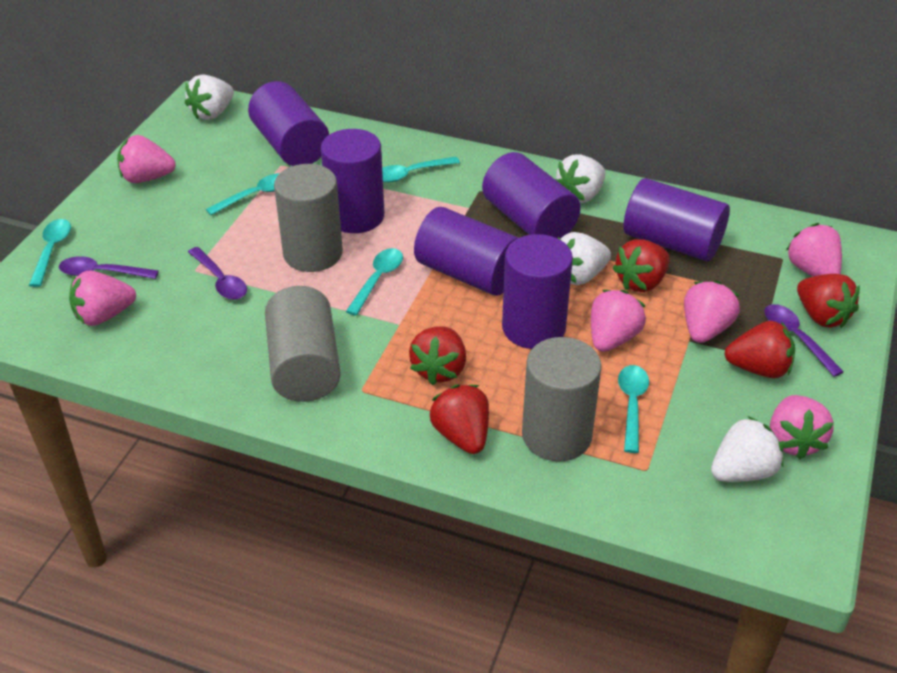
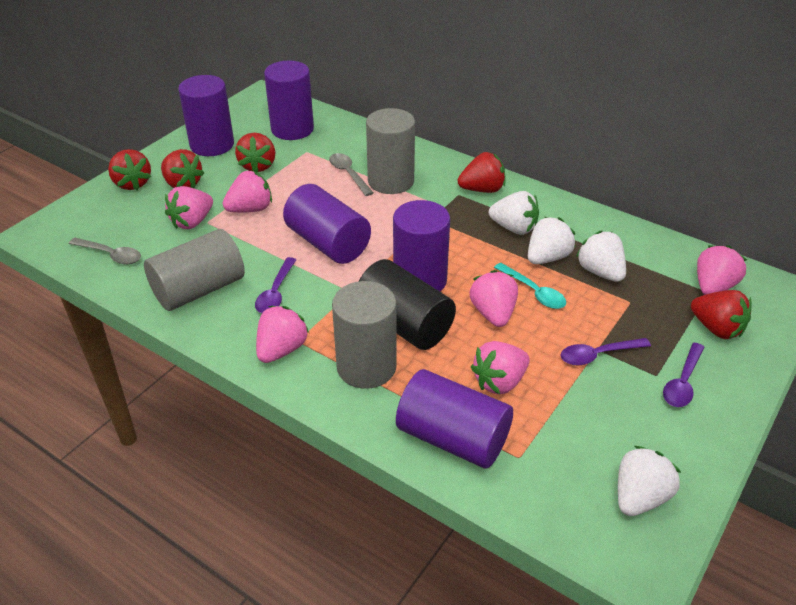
black cylinder: 0 -> 1
grey spoon: 0 -> 2
purple cylinder: 6 -> 5
turquoise spoon: 5 -> 1

